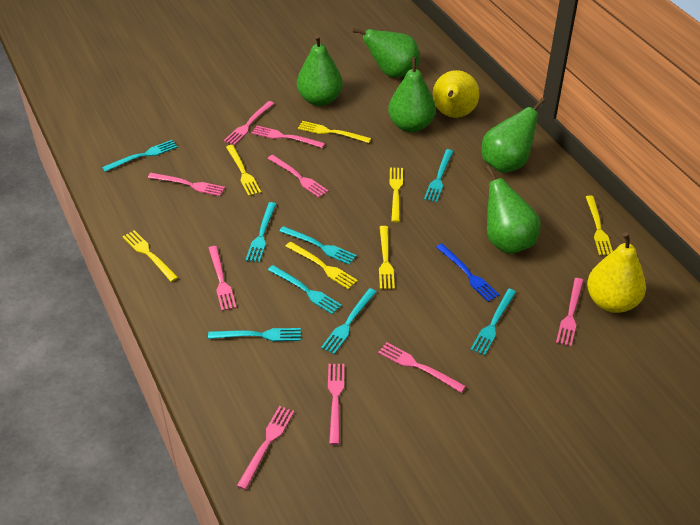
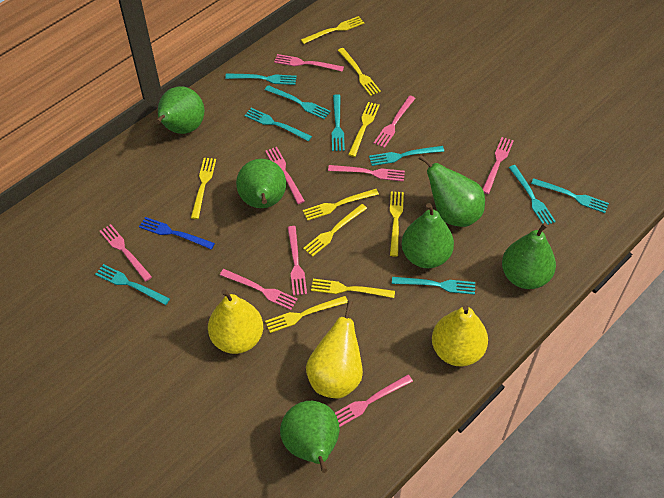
green pear: 5 -> 6
turquoise fork: 8 -> 9
yellow fork: 7 -> 9
yellow pear: 2 -> 3

